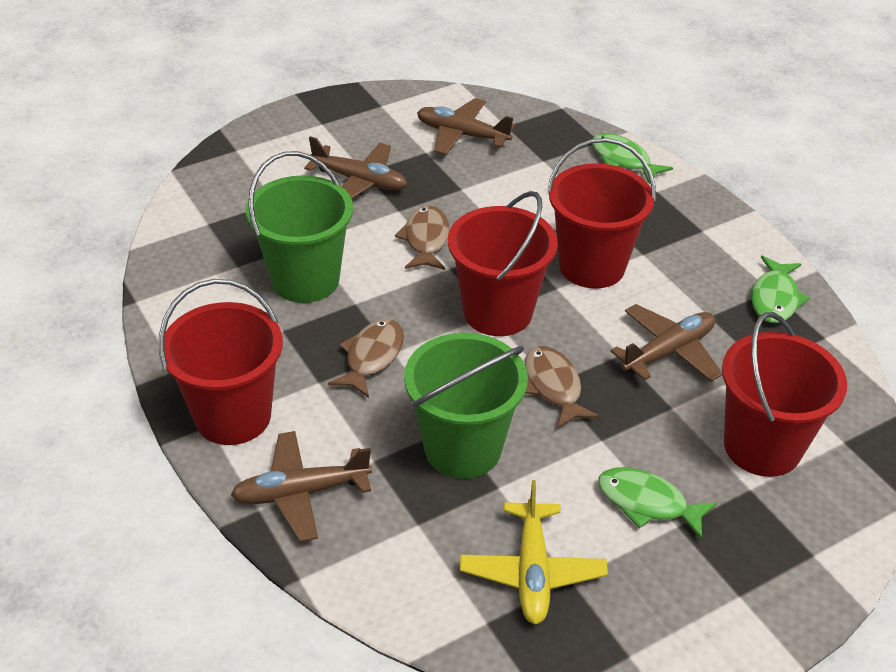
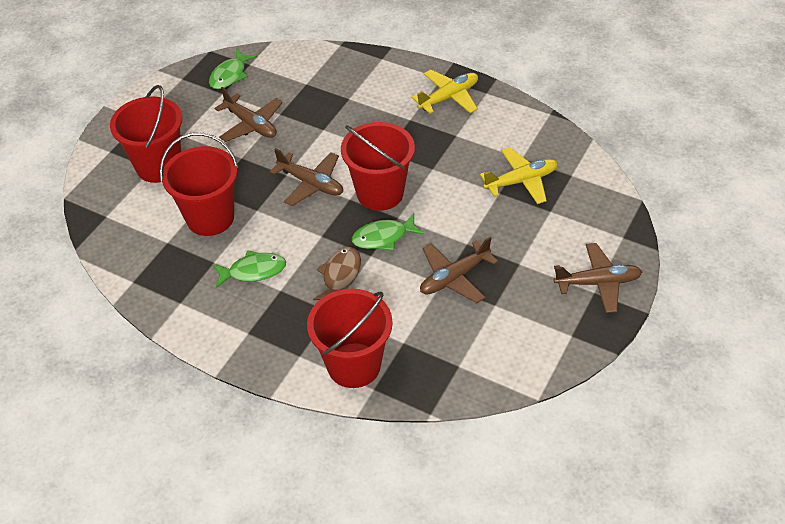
brown fish: 3 -> 1
green bucket: 2 -> 0
yellow plane: 1 -> 2

